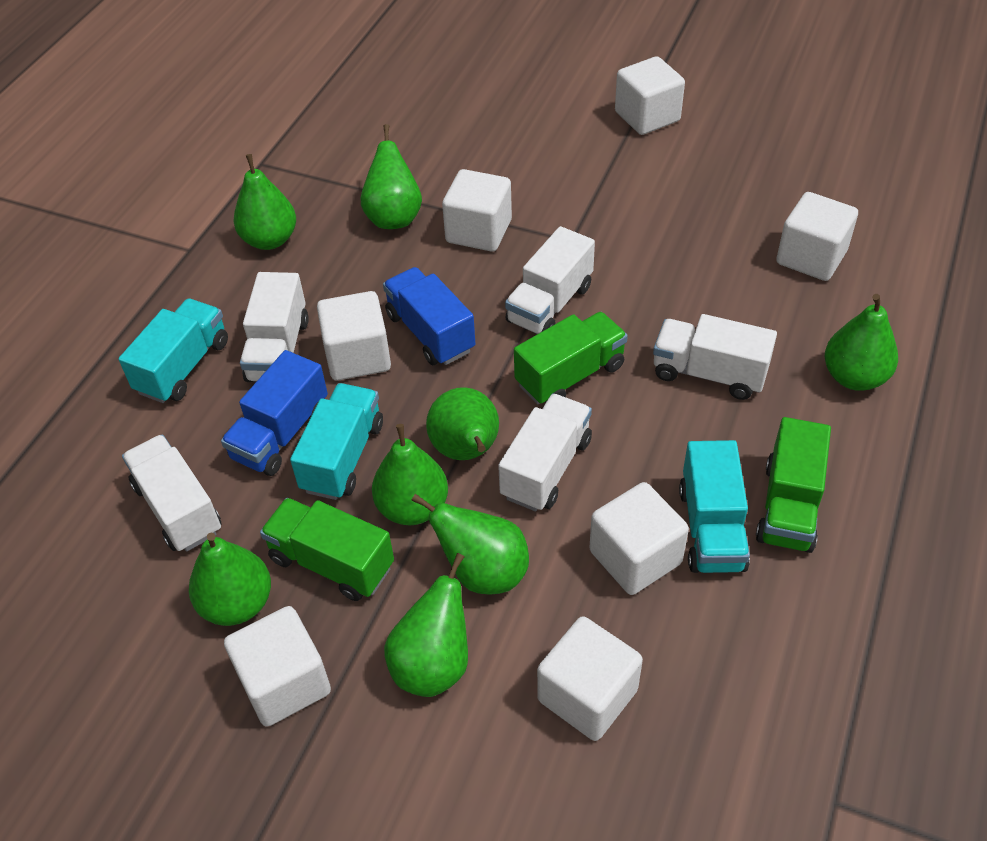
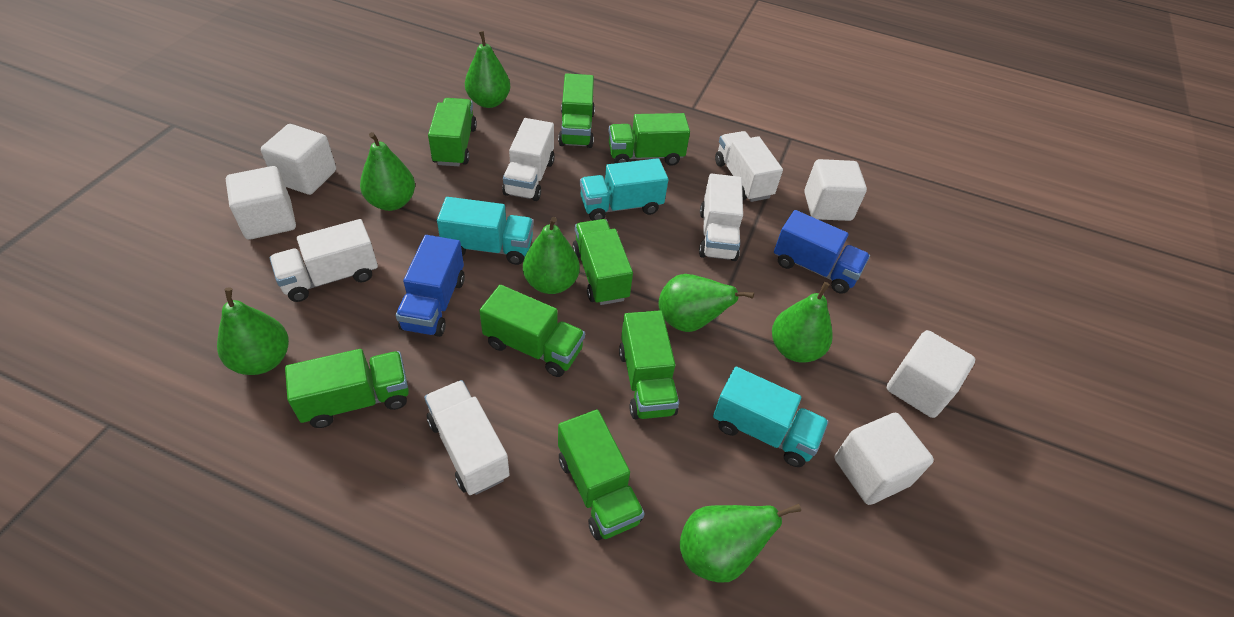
green pear: 8 -> 7
green truck: 3 -> 8
white cube: 7 -> 5

